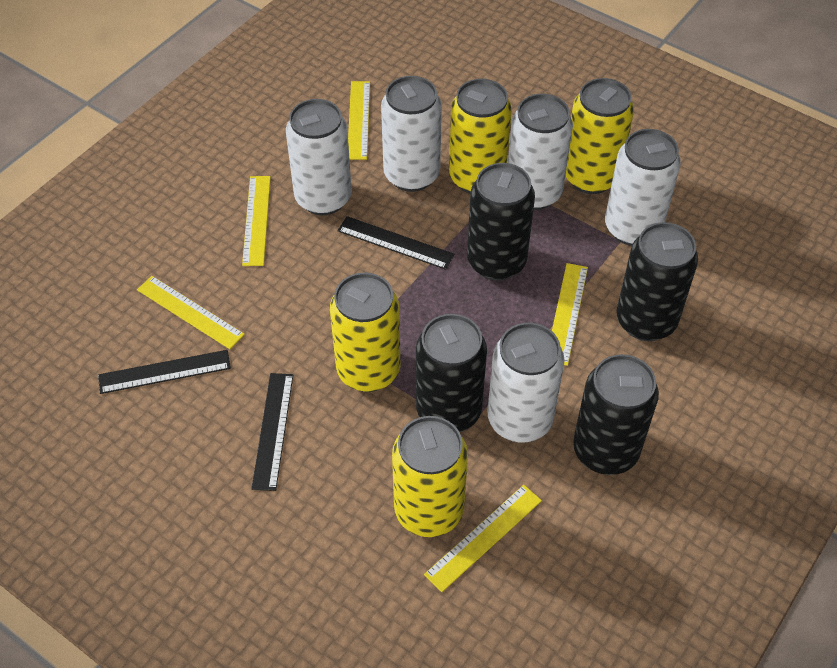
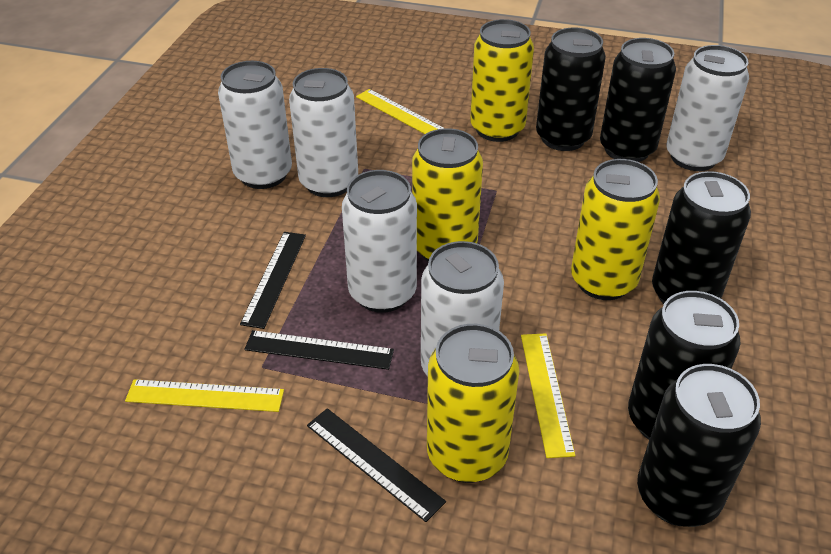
black can: 4 -> 5
yellow ruler: 5 -> 3

